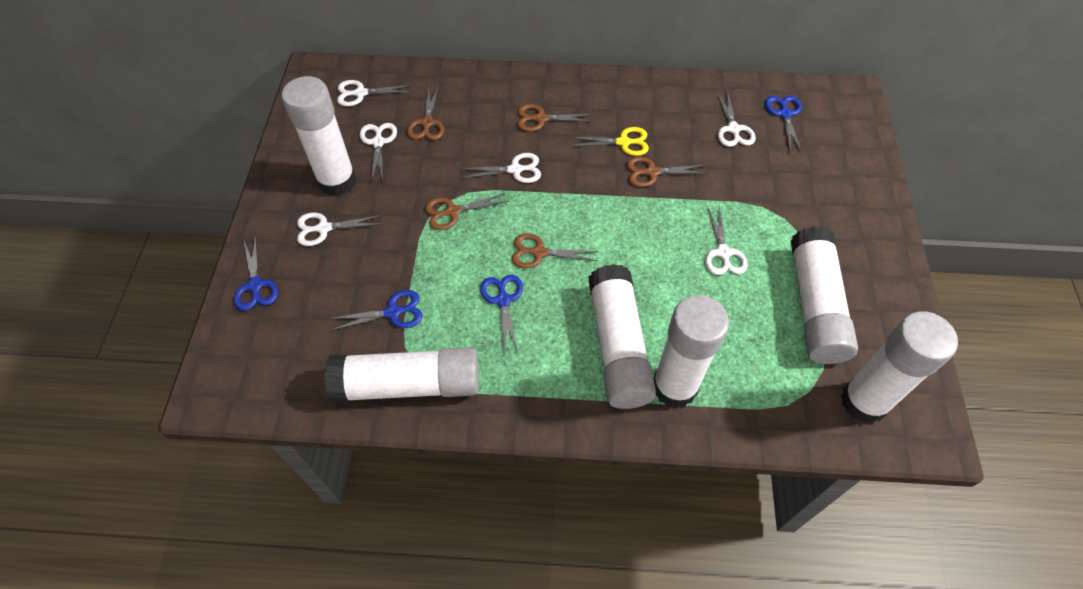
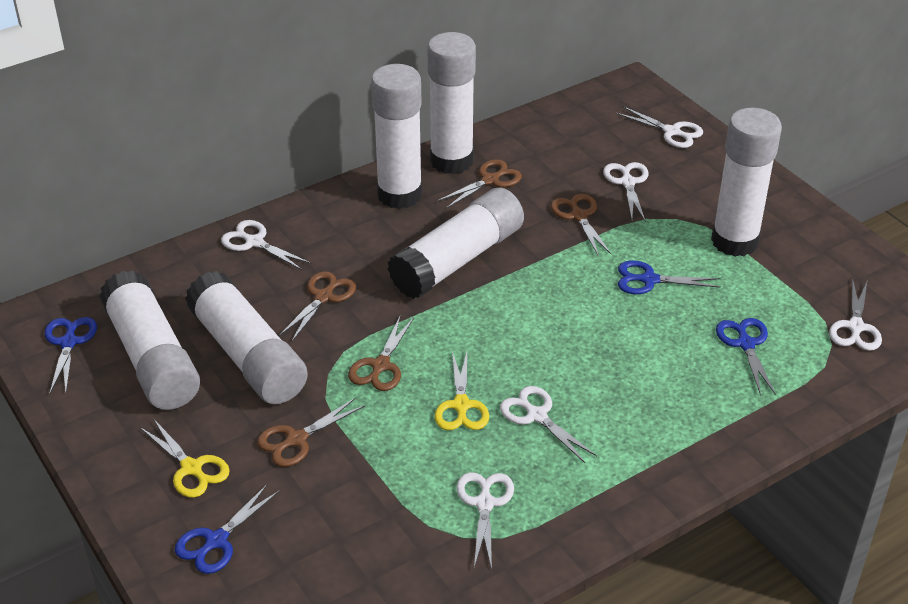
yellow scissors: 1 -> 2

